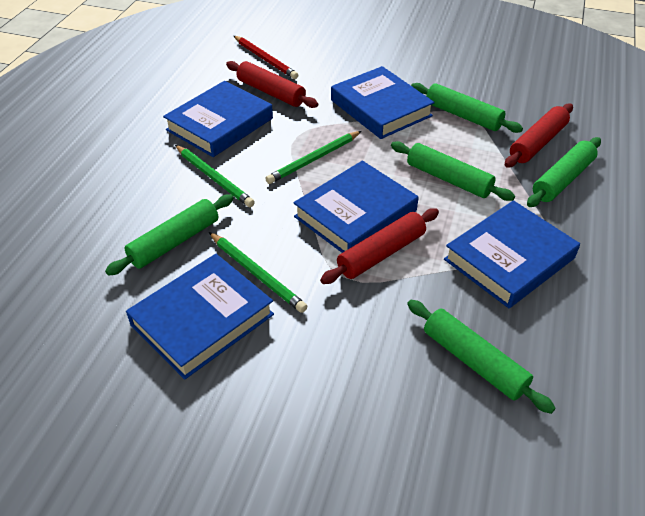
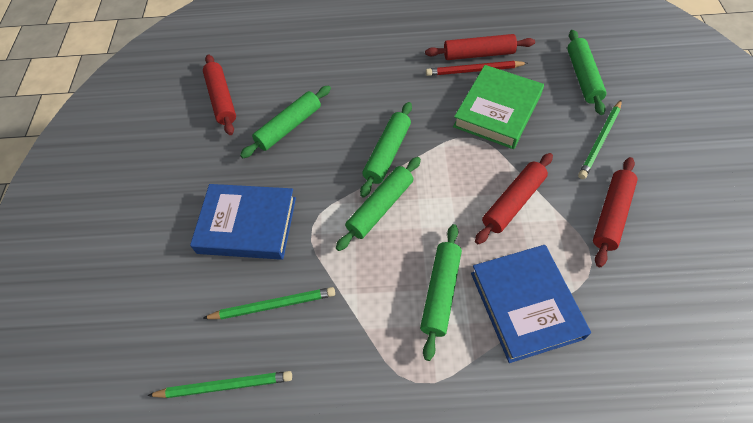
blue book: 5 -> 2
green book: 0 -> 1
red rolling pin: 3 -> 4

